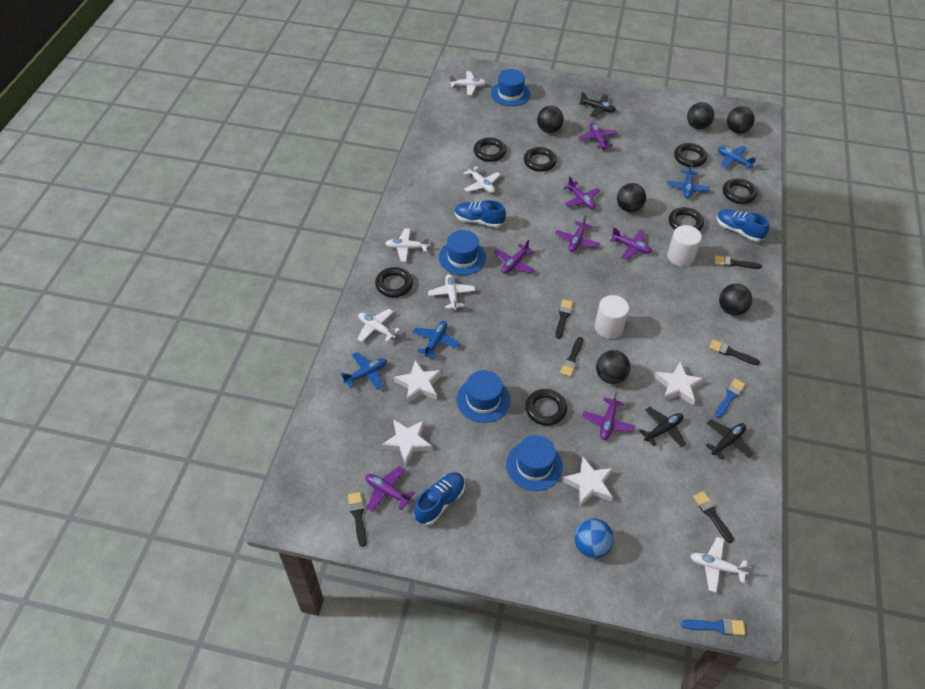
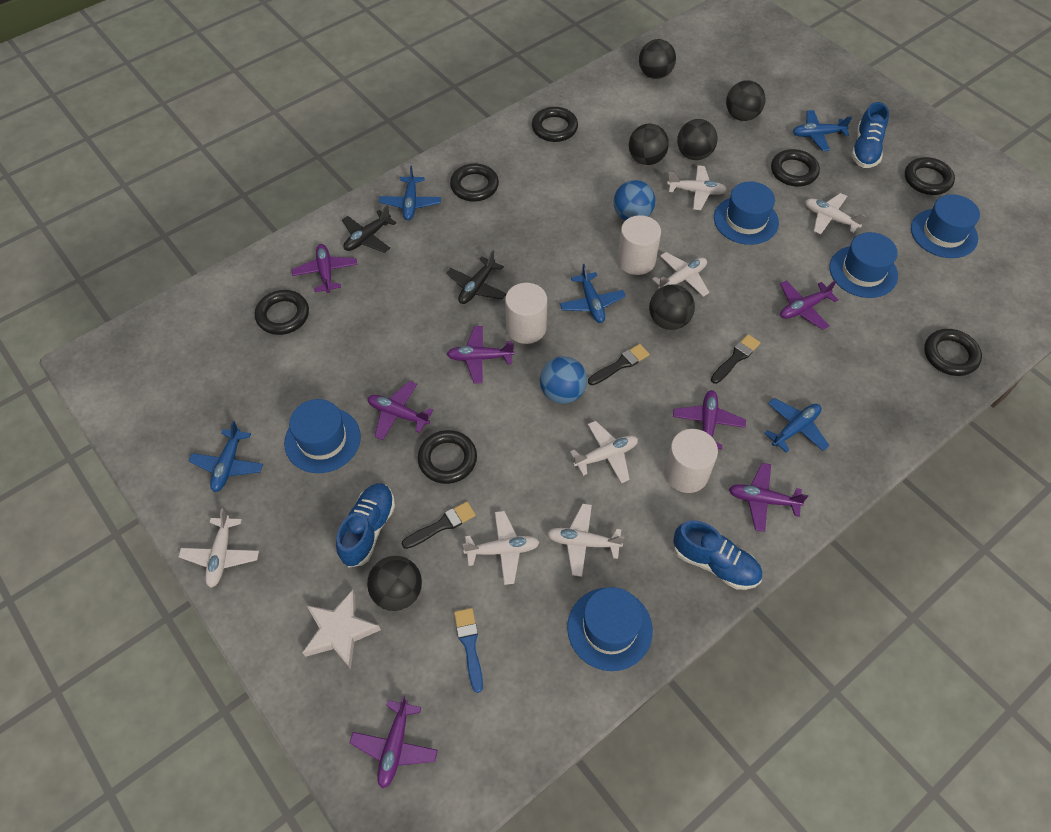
black brush: 6 -> 3
black plane: 3 -> 2
blue ball: 1 -> 2
blue brush: 2 -> 1
blue hat: 4 -> 5
blue plane: 4 -> 5
white cylinder: 2 -> 3
white plane: 6 -> 7
white star: 4 -> 1

